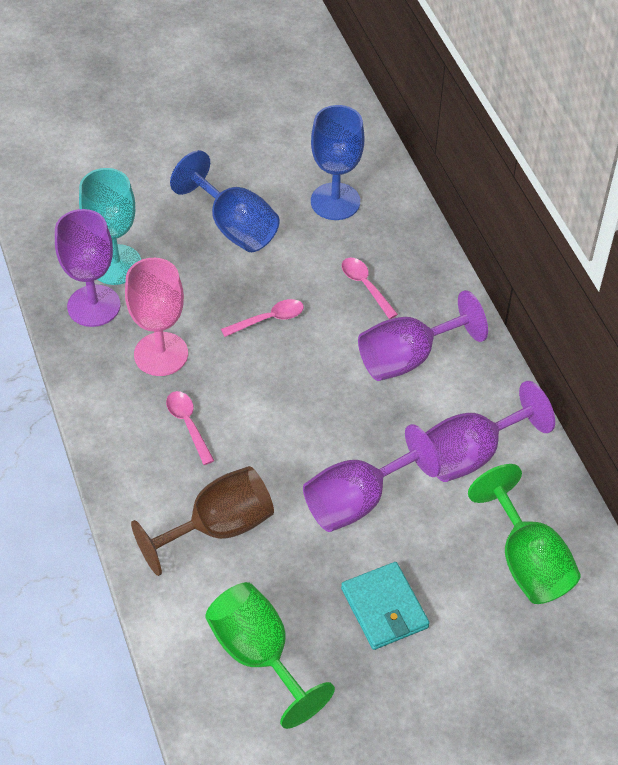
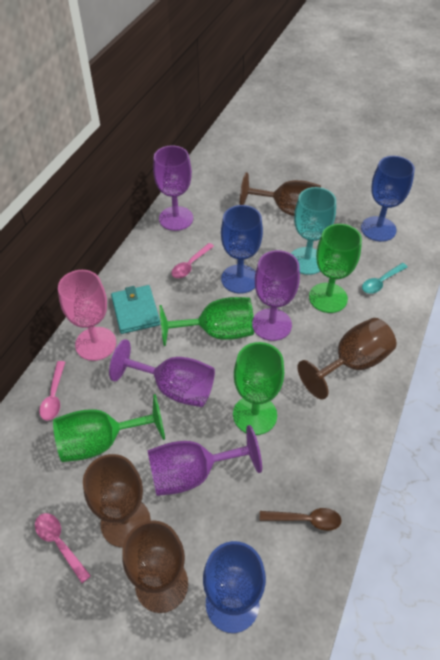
blue goblet: 2 -> 3
brown goblet: 1 -> 4
brown spoon: 0 -> 1
green goblet: 2 -> 4
turquoise spoon: 0 -> 1

